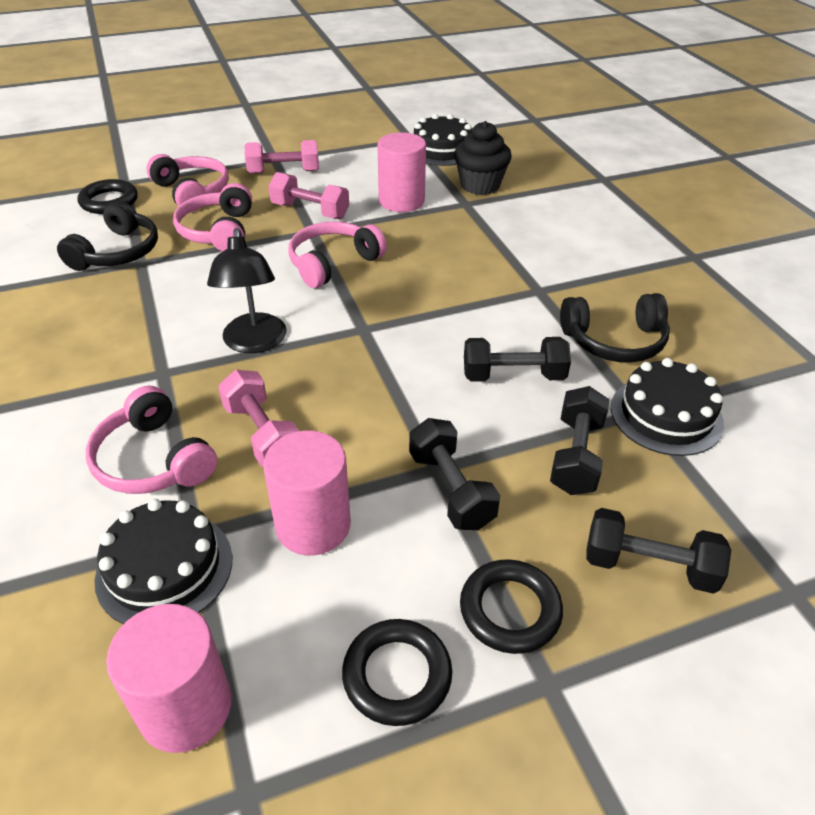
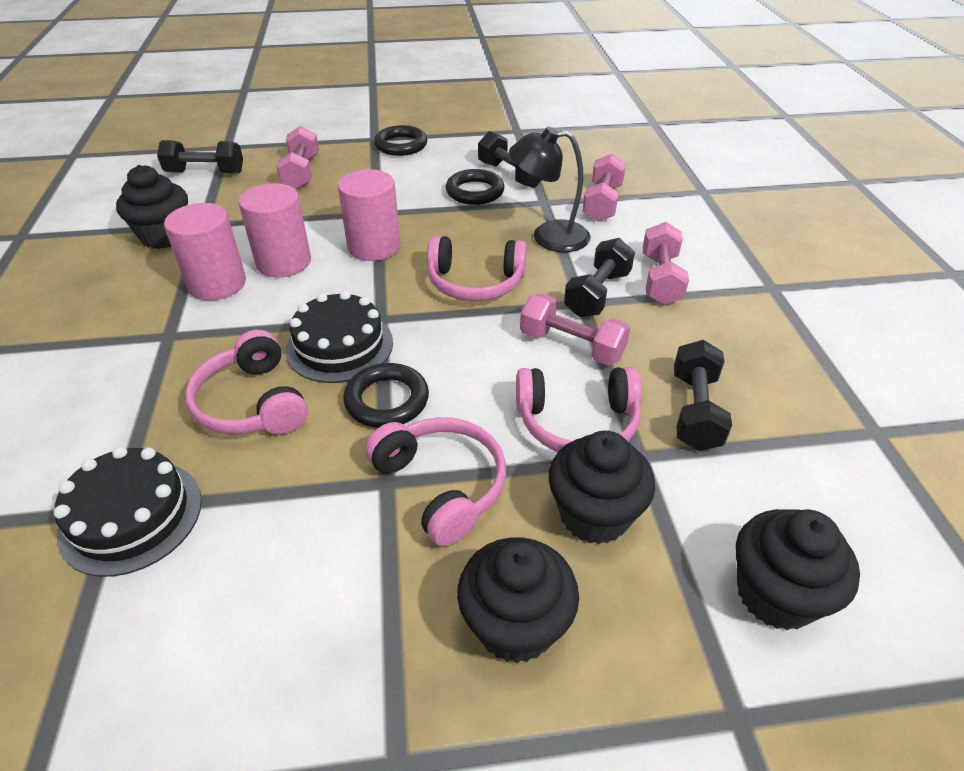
black cake: 3 -> 2
black cupcake: 1 -> 4
black headphones: 2 -> 0
pink dumbbell: 3 -> 4

